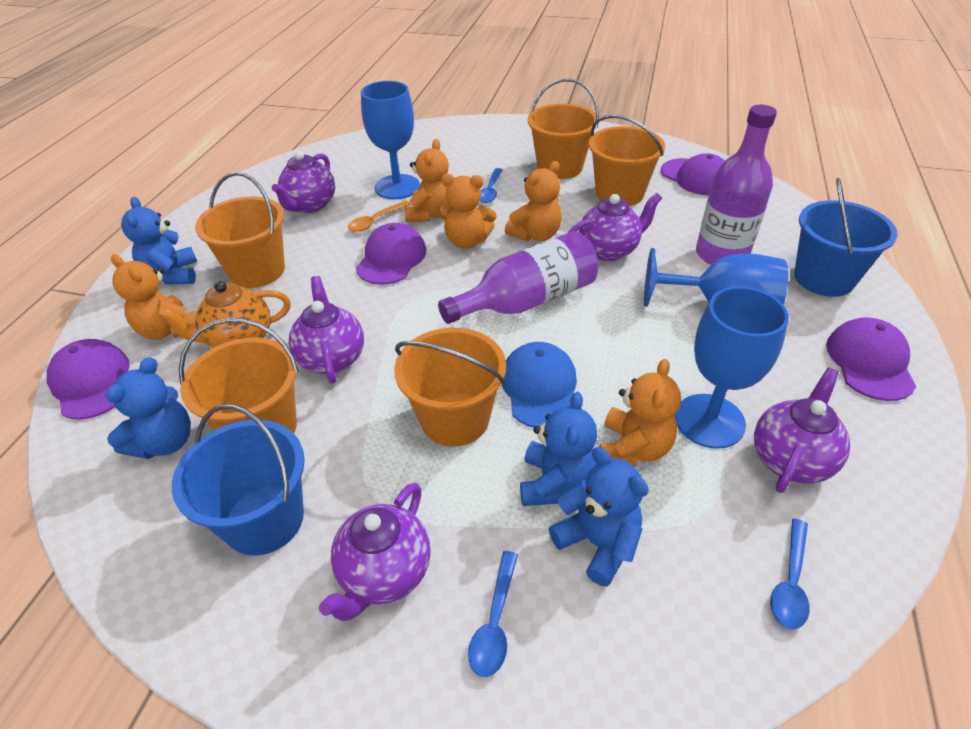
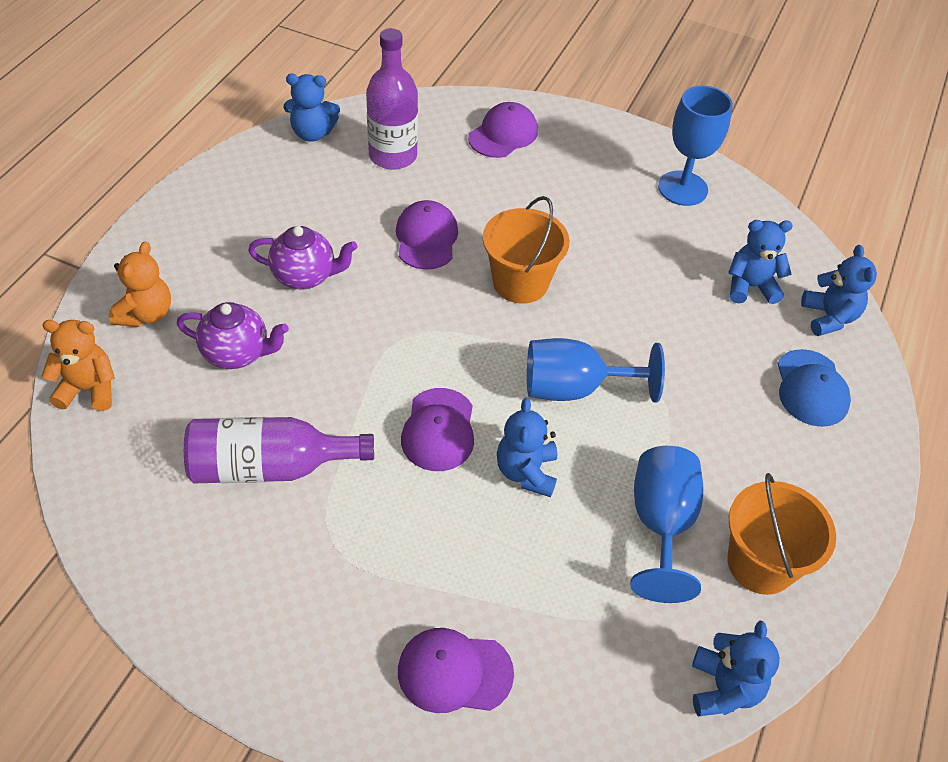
blue bucket: 2 -> 0
blue spoon: 3 -> 0
blue teddy bear: 4 -> 5
orange bucket: 5 -> 2
orange spoon: 1 -> 0
orange teapot: 1 -> 0
orange teddy bear: 5 -> 2
purple teapot: 5 -> 2

